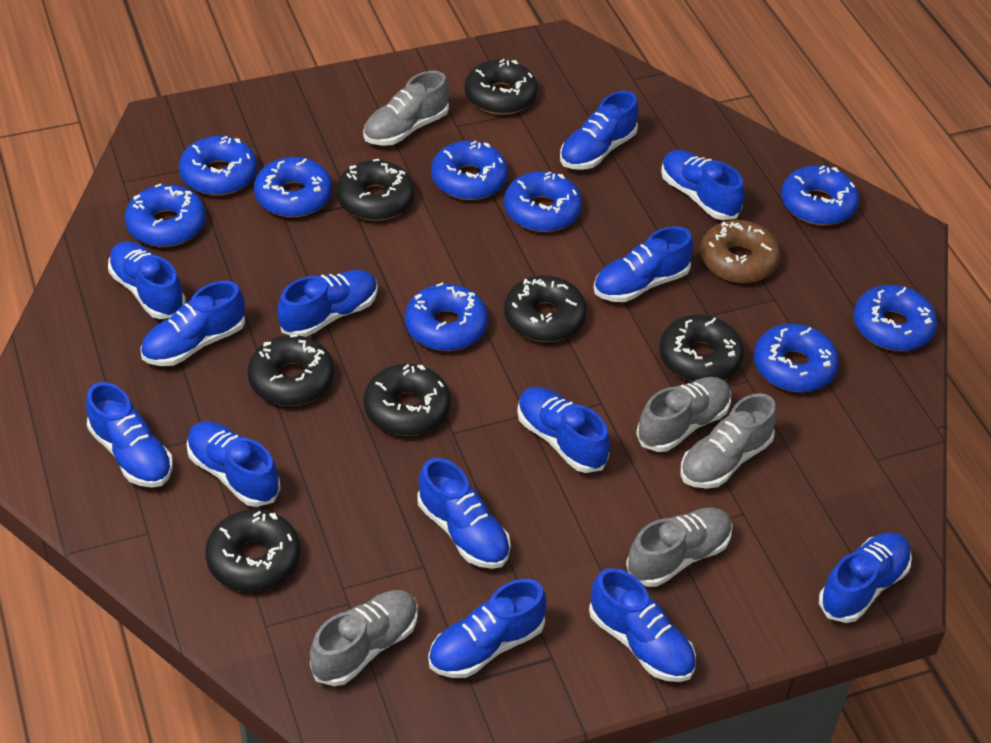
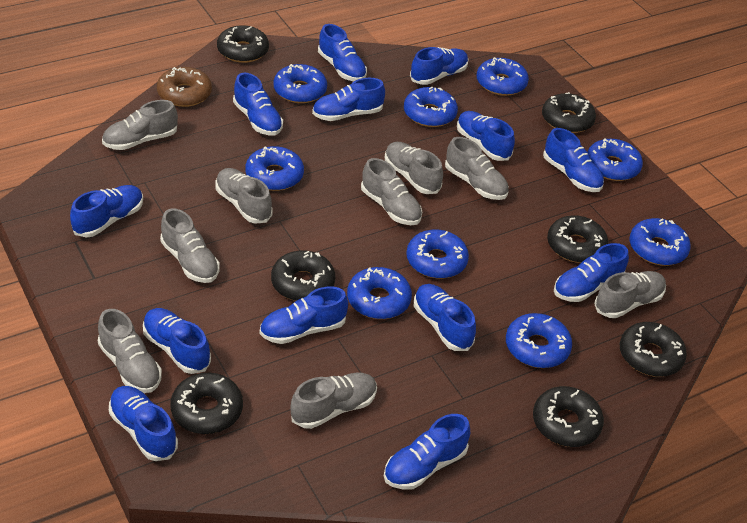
grey shoe: 5 -> 9

